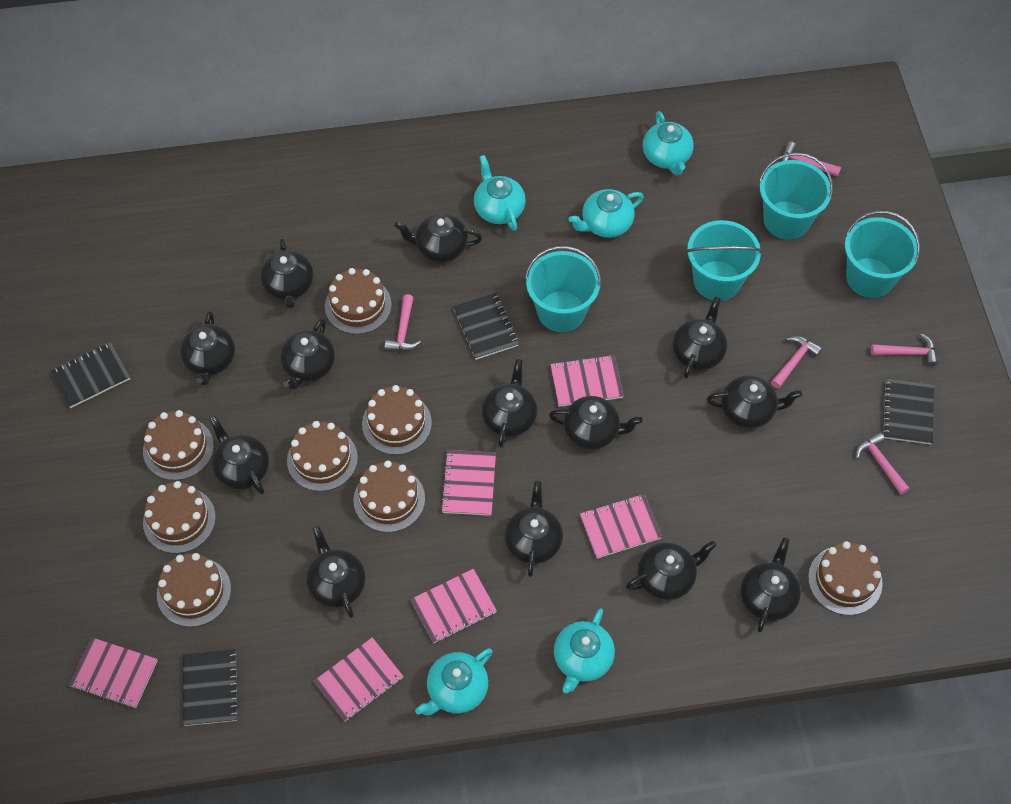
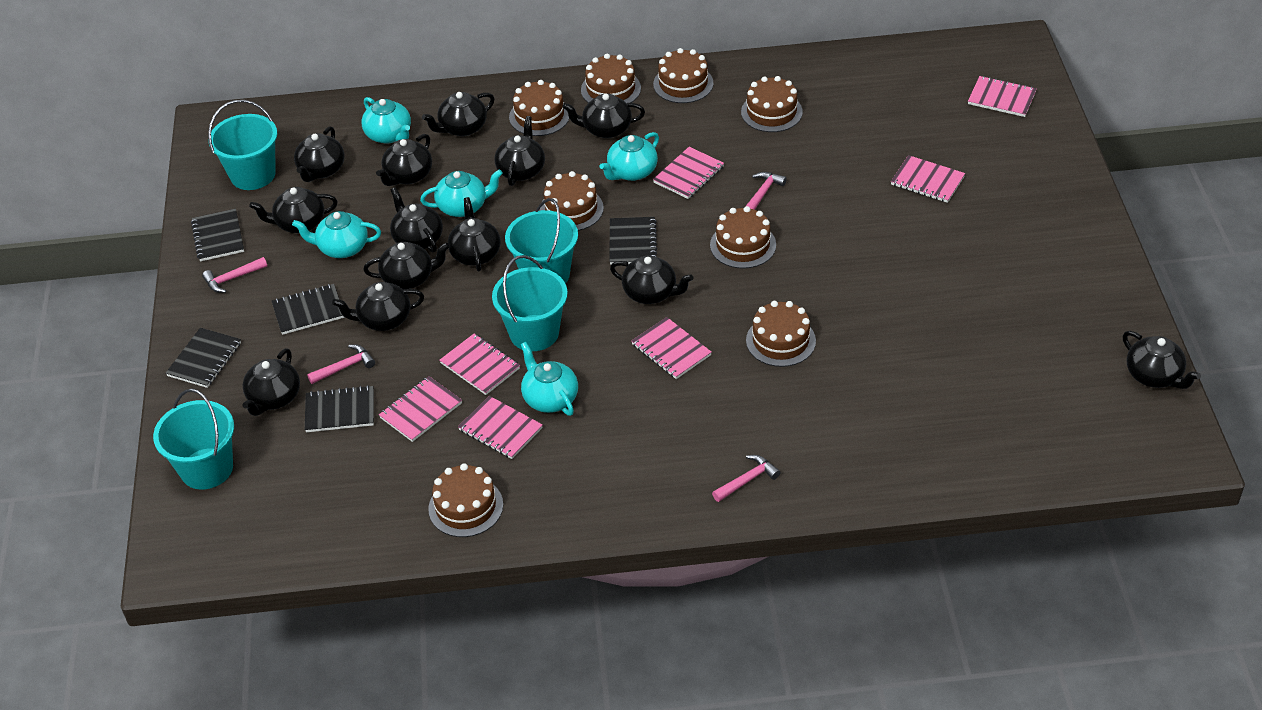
black notebook: 4 -> 5
pink hammer: 5 -> 4
pink notebook: 6 -> 7

